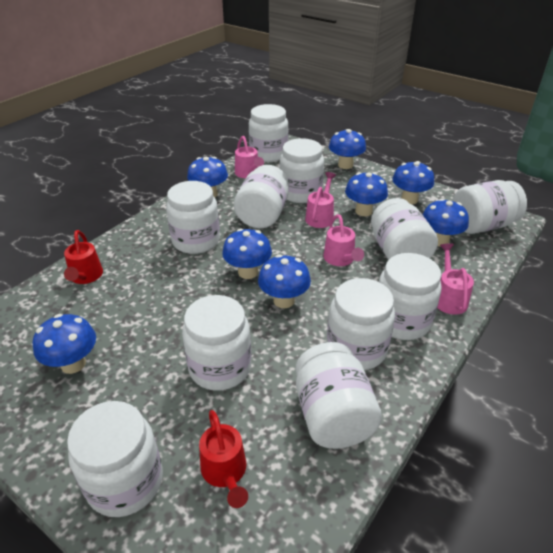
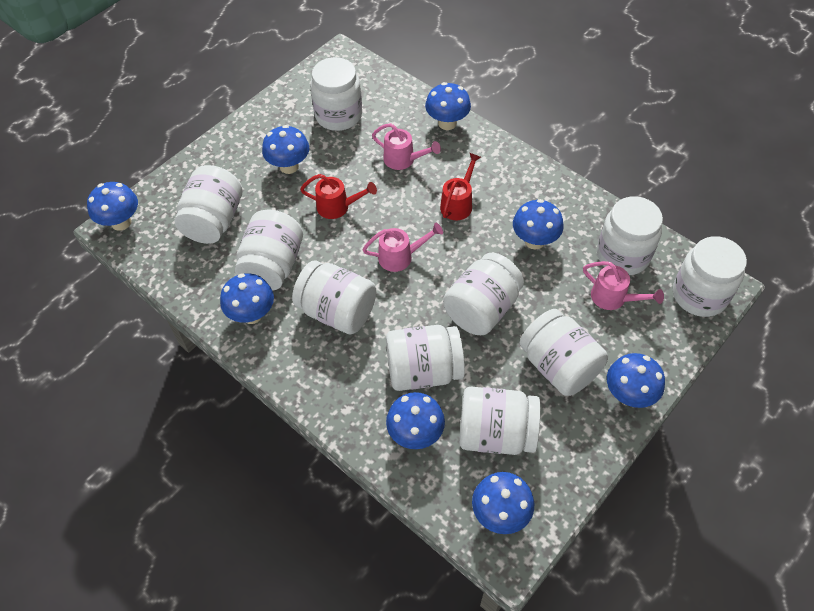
pink watering can: 4 -> 3
white jar: 11 -> 10

